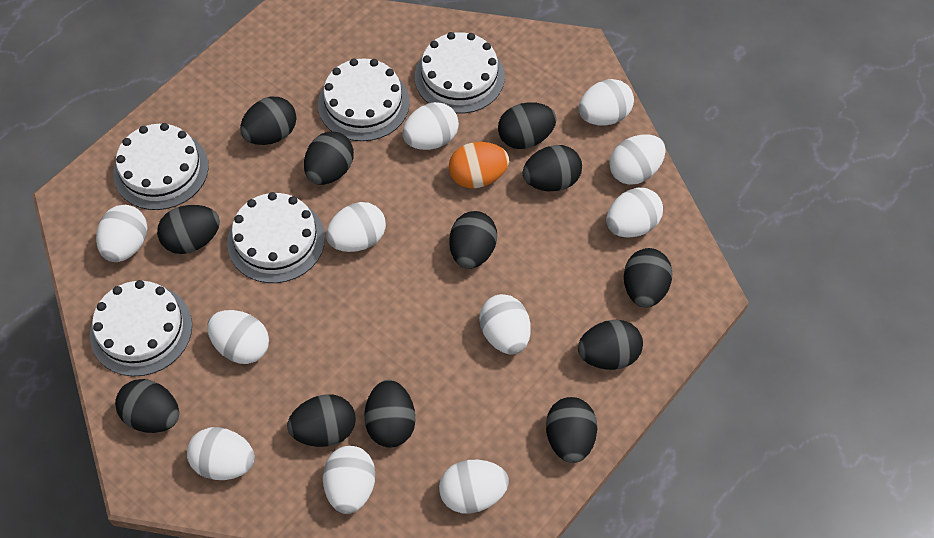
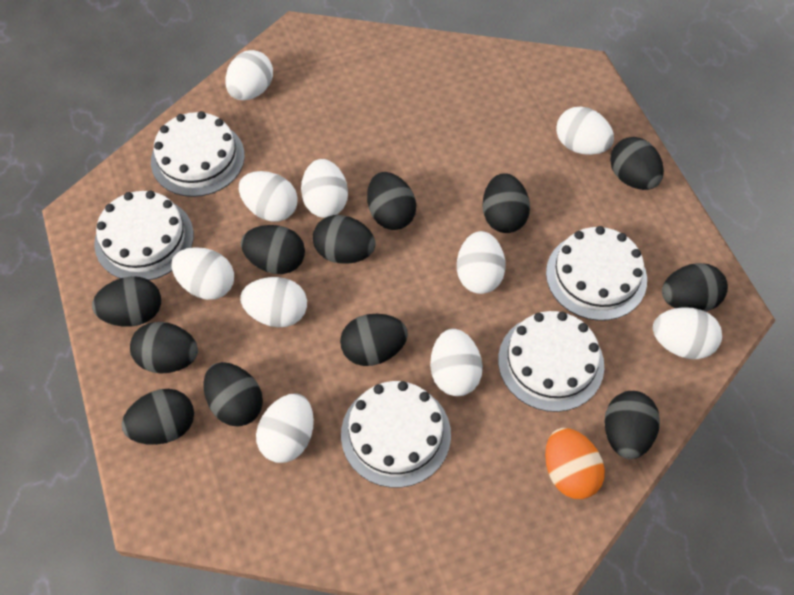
white egg: 11 -> 10

